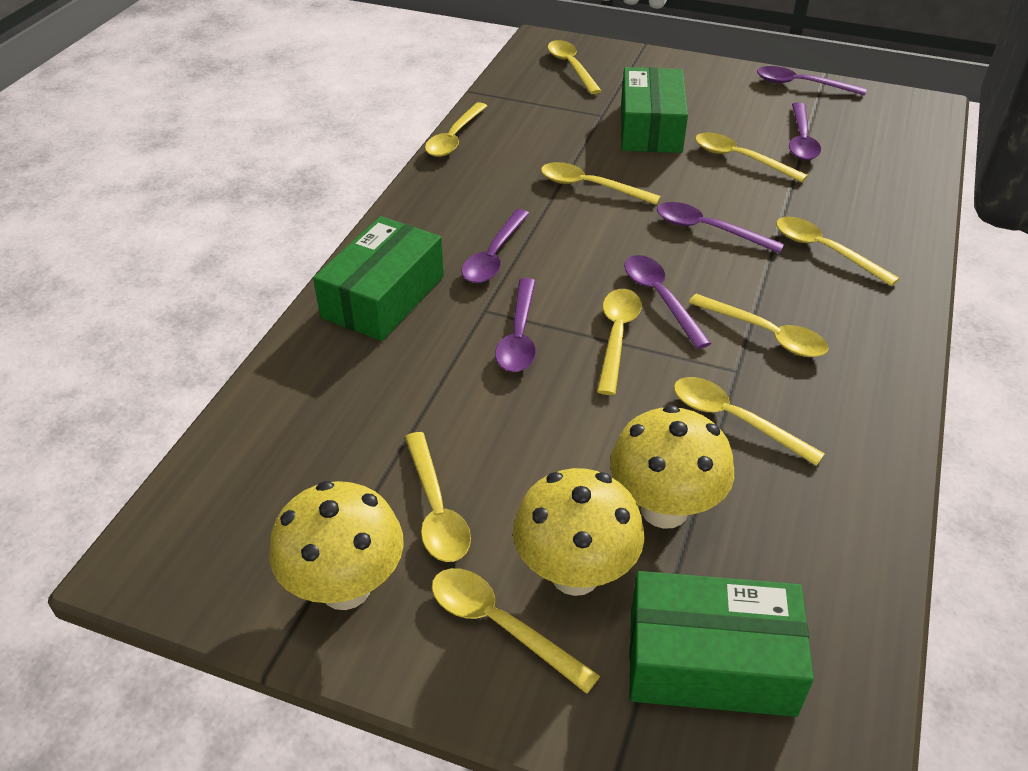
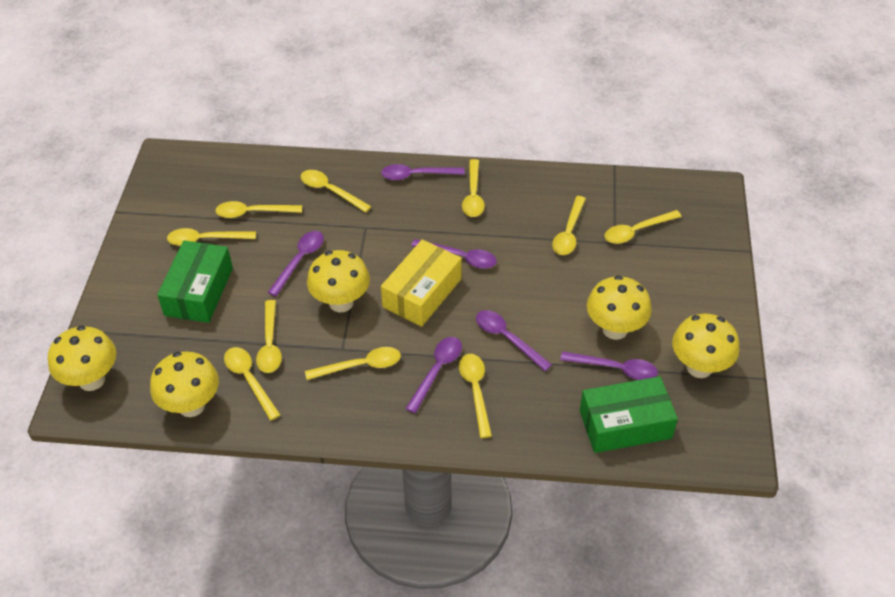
green box: 3 -> 2
yellow box: 0 -> 1
yellow mushroom: 3 -> 5

